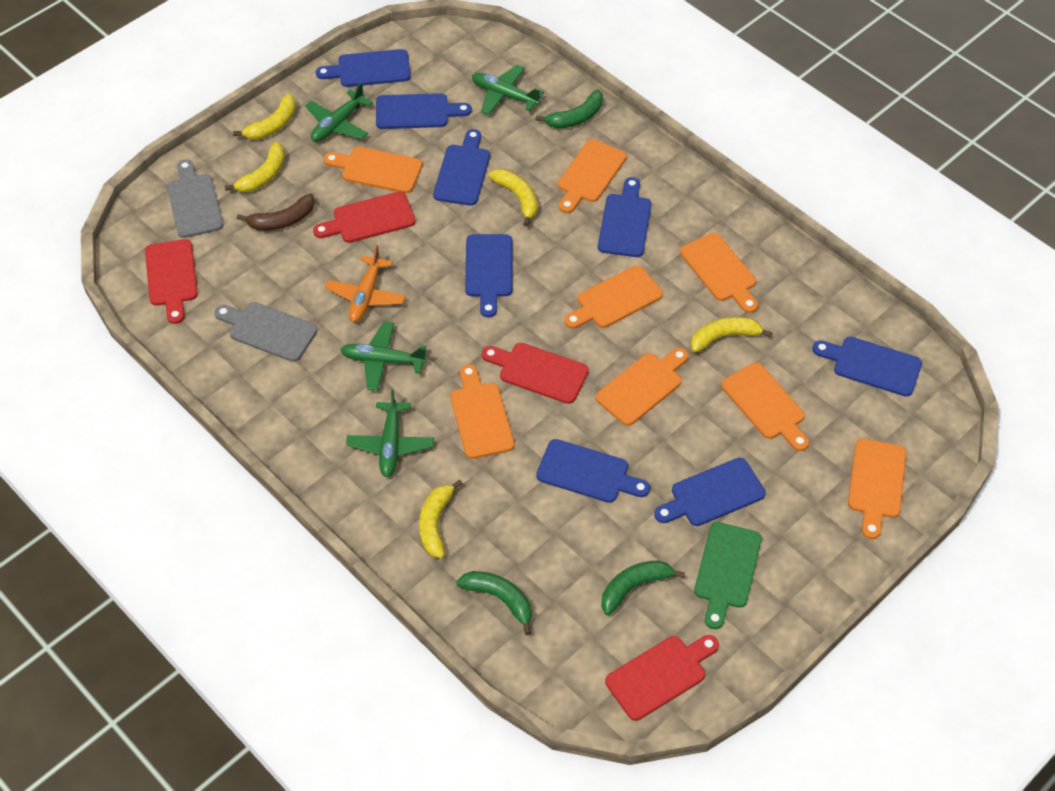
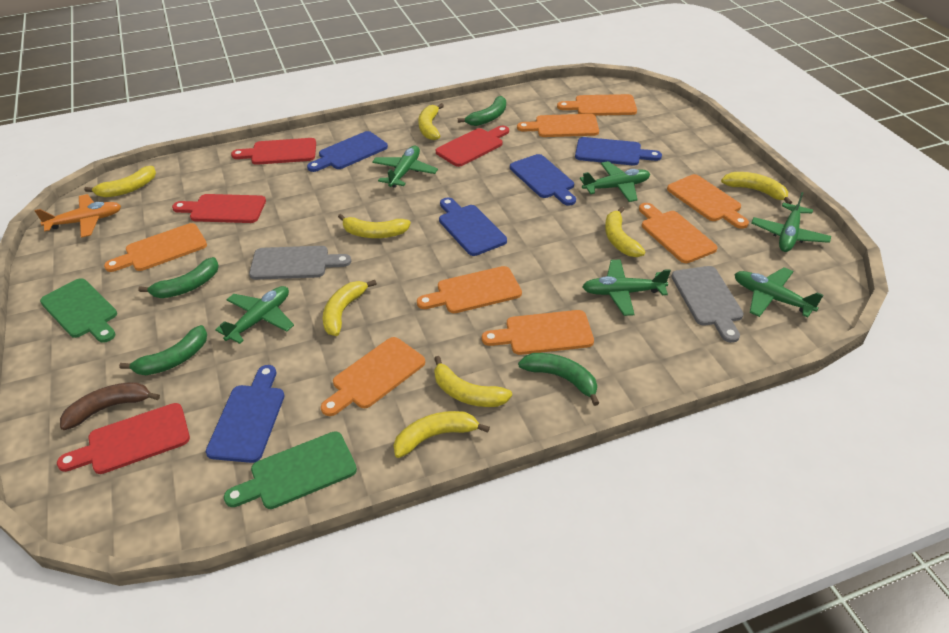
blue cutting board: 8 -> 5
green banana: 3 -> 4
green cutting board: 1 -> 2
green plane: 4 -> 6
yellow banana: 5 -> 8

